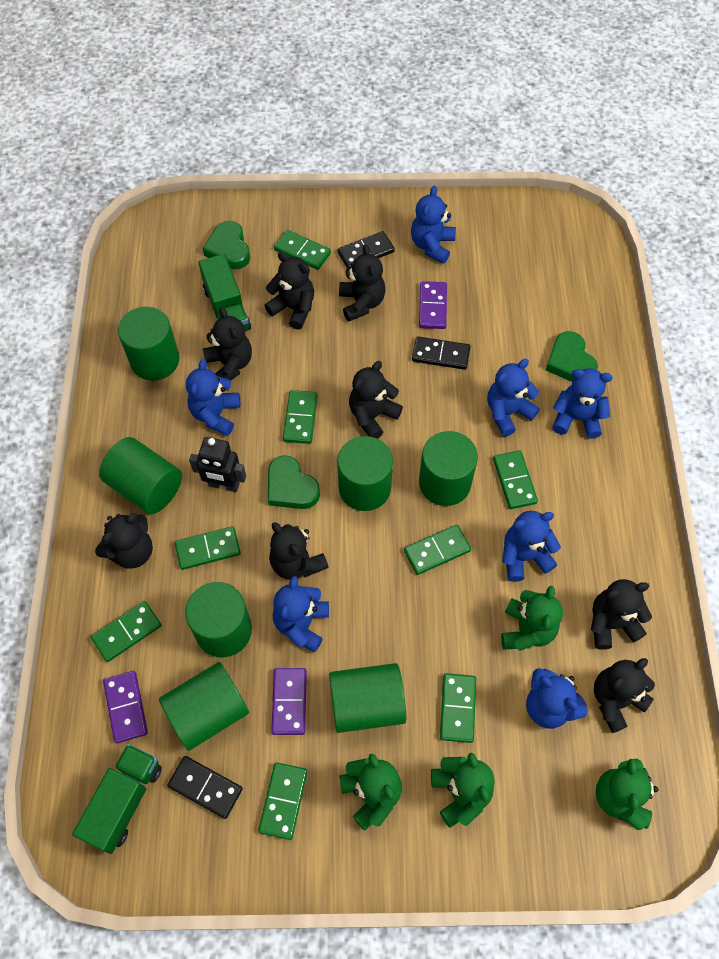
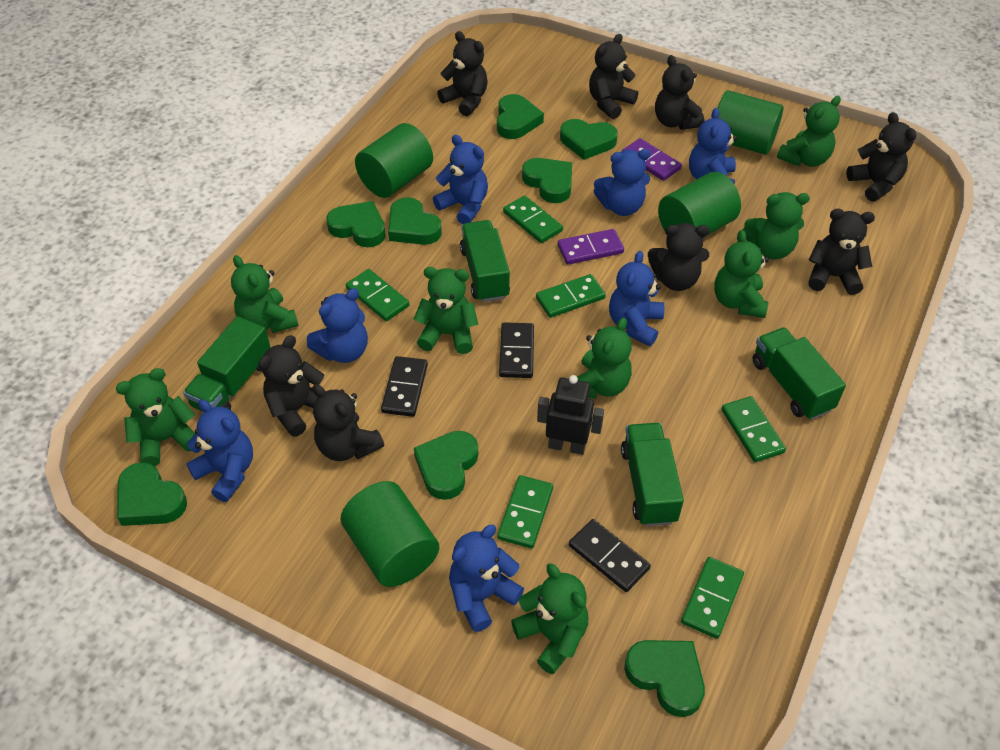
green cylinder: 7 -> 4
green domino: 8 -> 6
green heart: 3 -> 8
green teddy bear: 4 -> 8
green truck: 2 -> 4
purple domino: 3 -> 2

